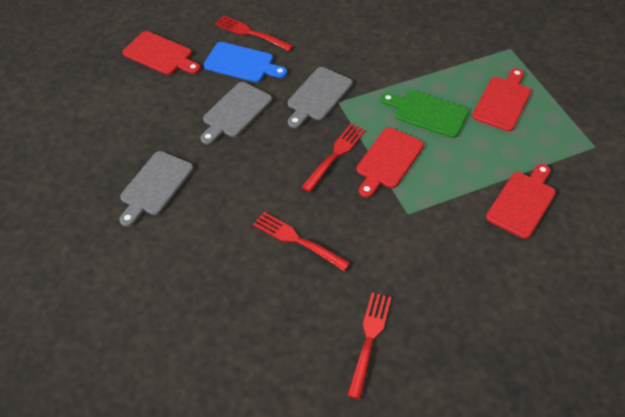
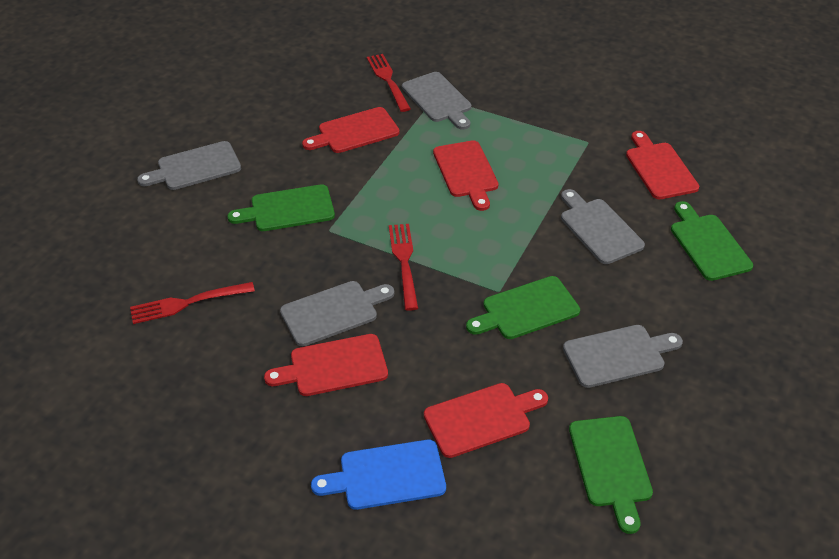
green cutting board: 1 -> 4
grey cutting board: 3 -> 5
red cutting board: 4 -> 5
red fork: 4 -> 3

